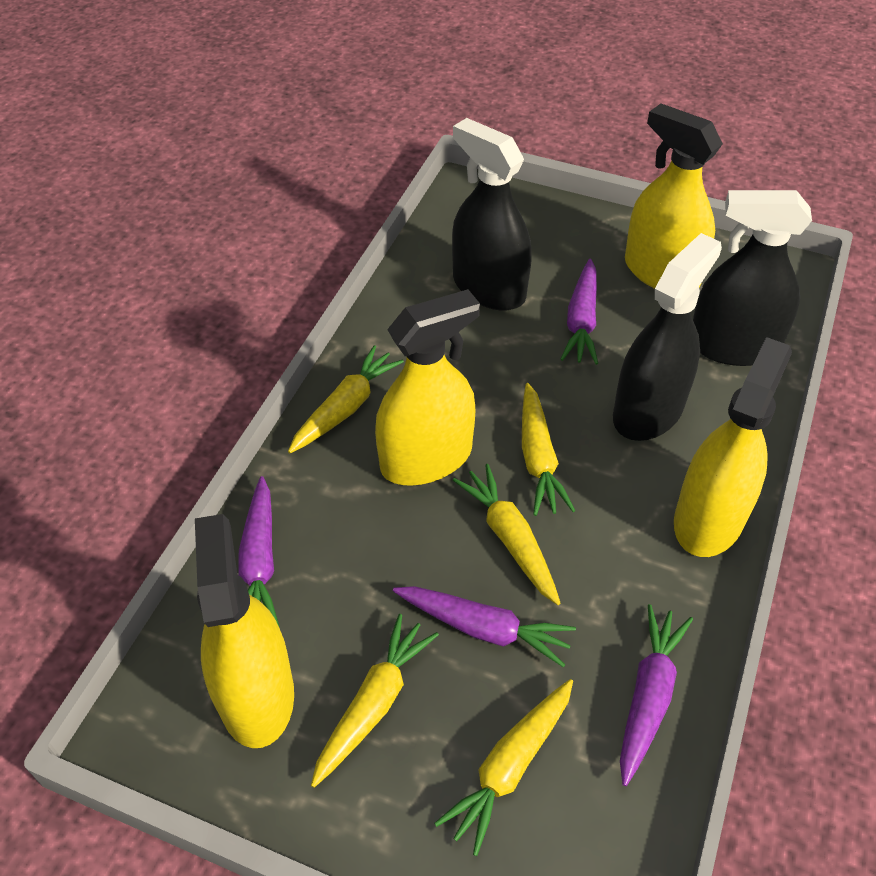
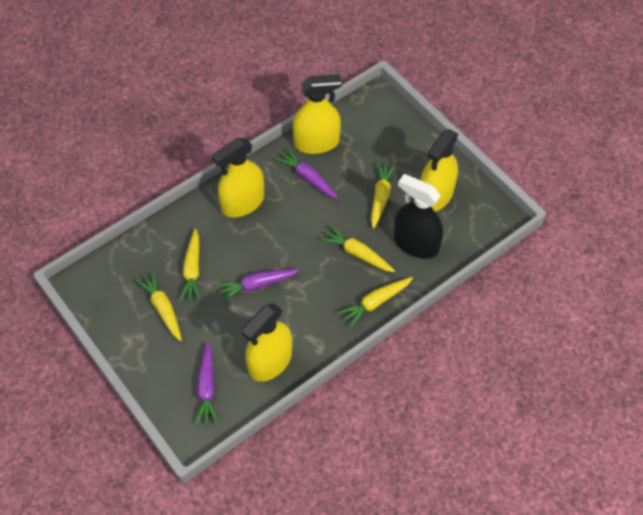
black spray bottle: 3 -> 1
purple carrot: 4 -> 3

